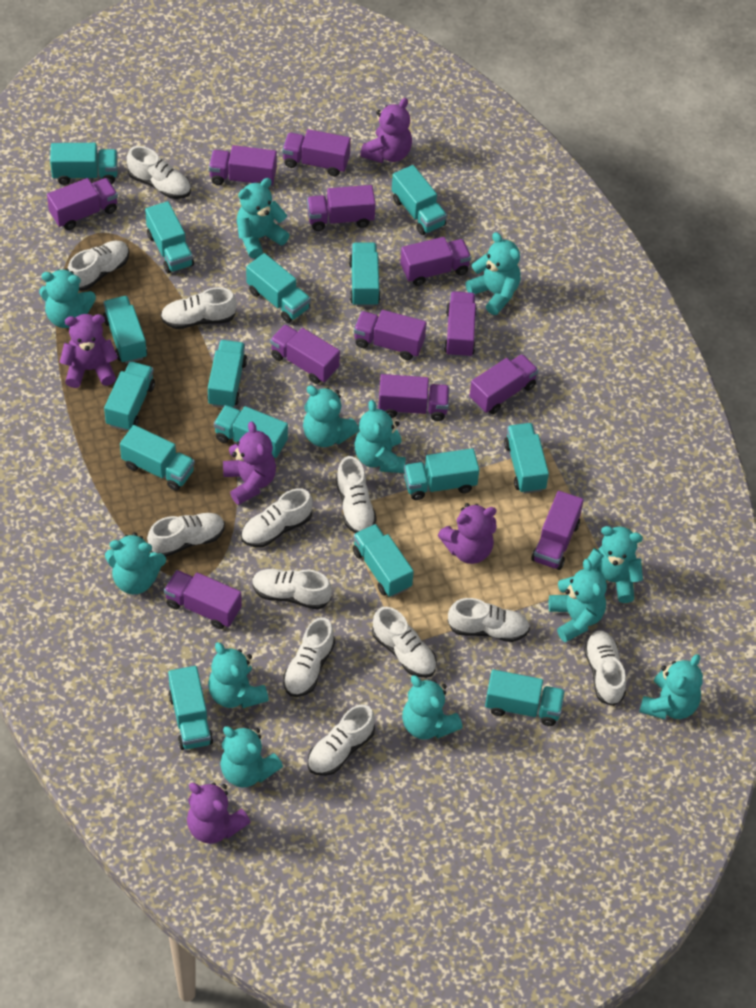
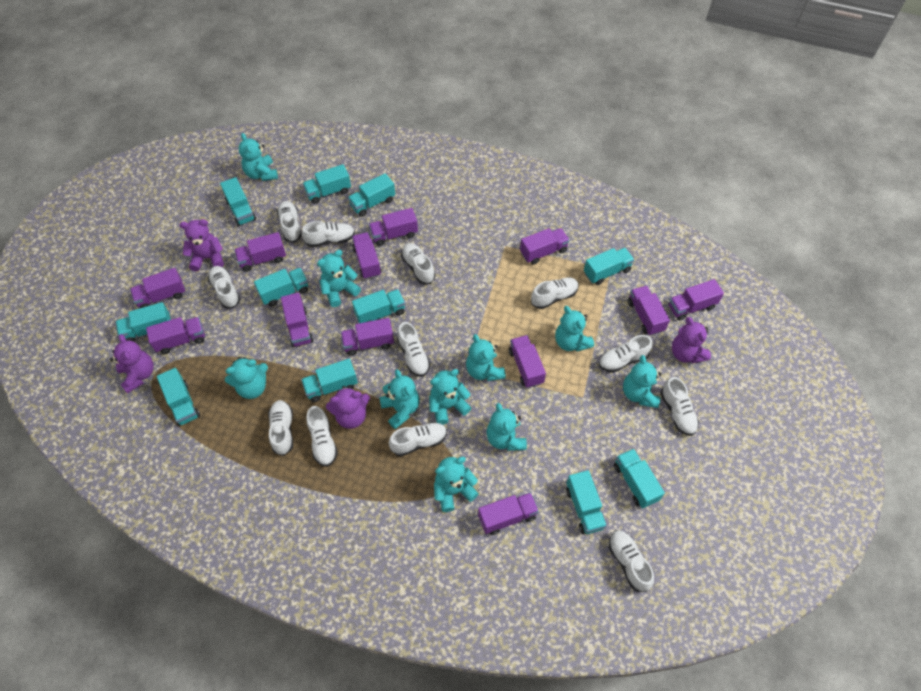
purple teddy bear: 5 -> 4
turquoise teddy bear: 12 -> 10
turquoise truck: 15 -> 11

